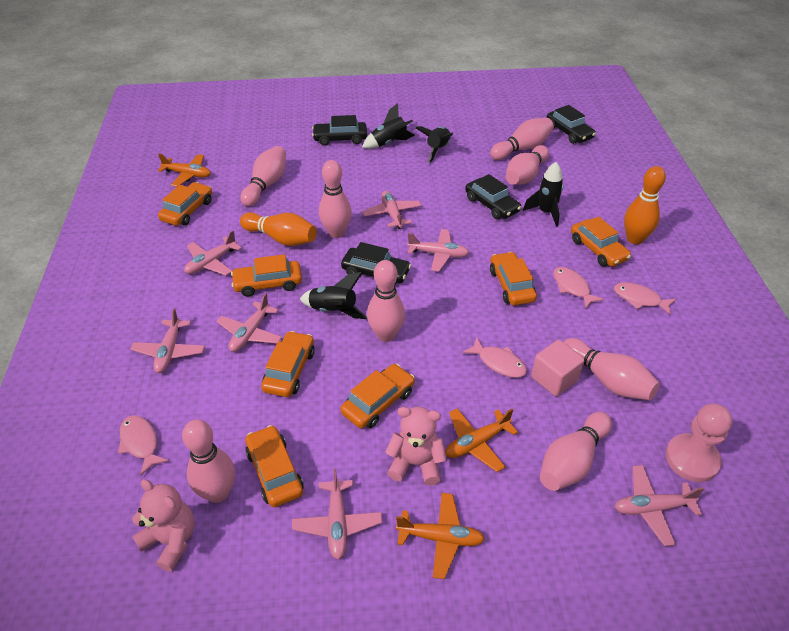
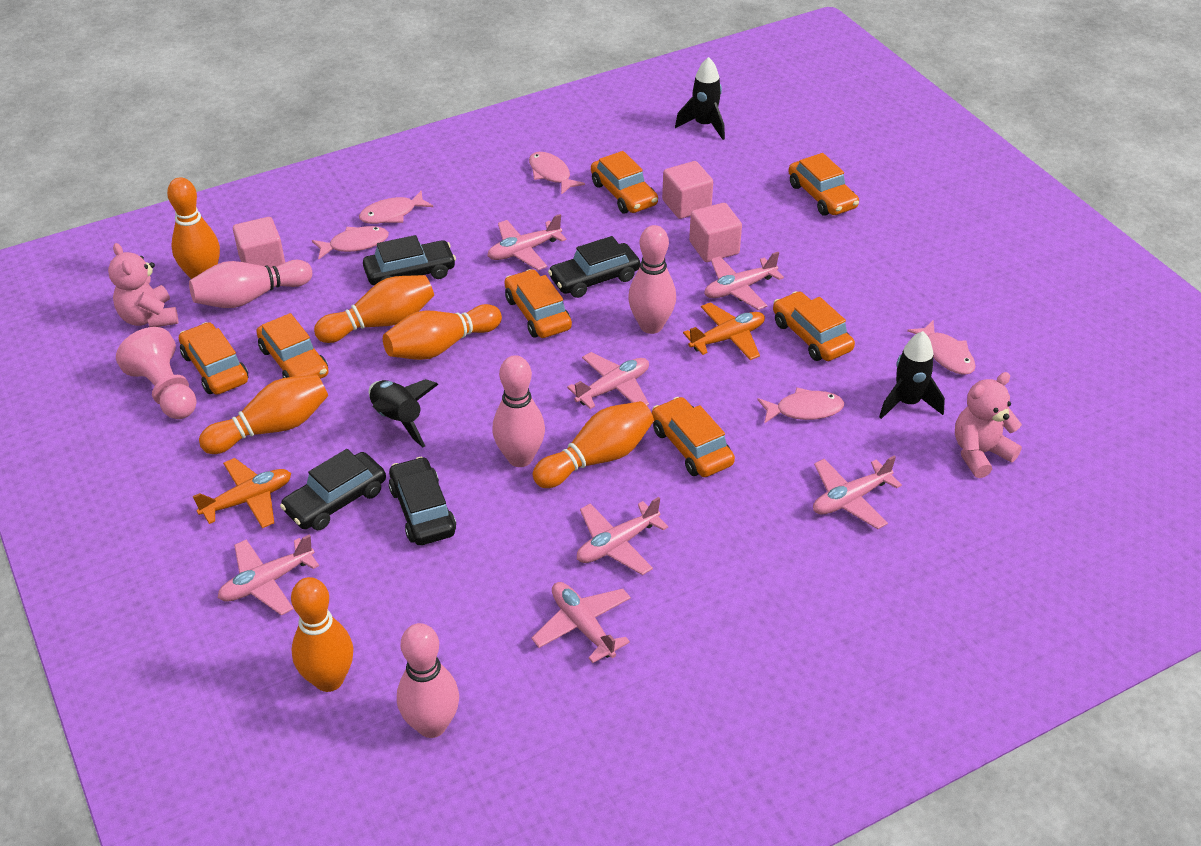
black rocket: 4 -> 3
orange bowling pin: 2 -> 6
orange plane: 3 -> 2
pink bowling pin: 8 -> 4
pink cube: 1 -> 3
pink fish: 4 -> 5

